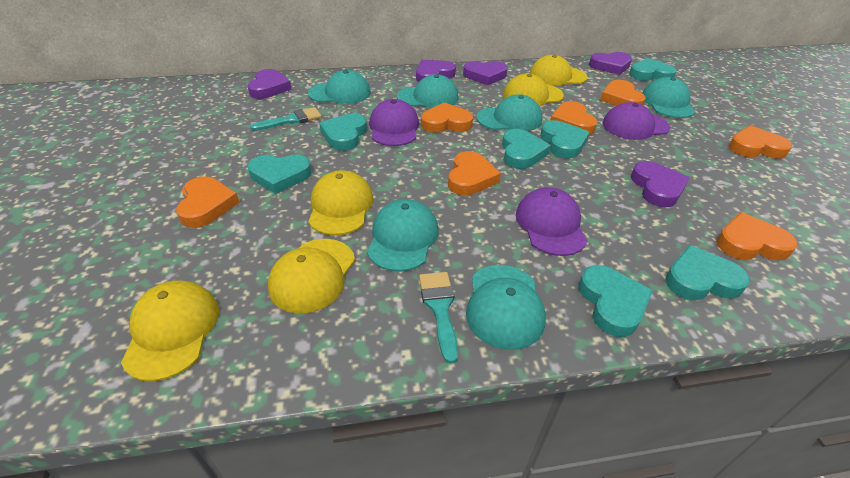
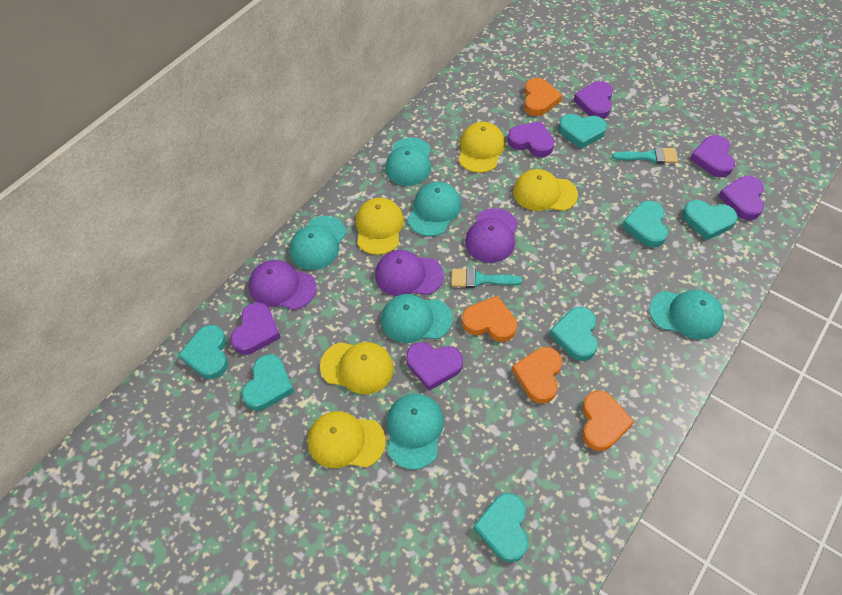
orange heart: 7 -> 4
purple heart: 5 -> 6

